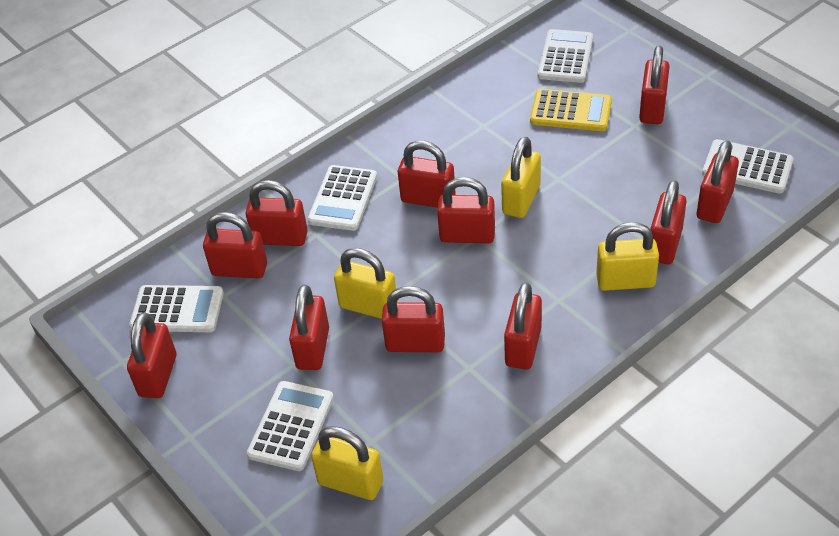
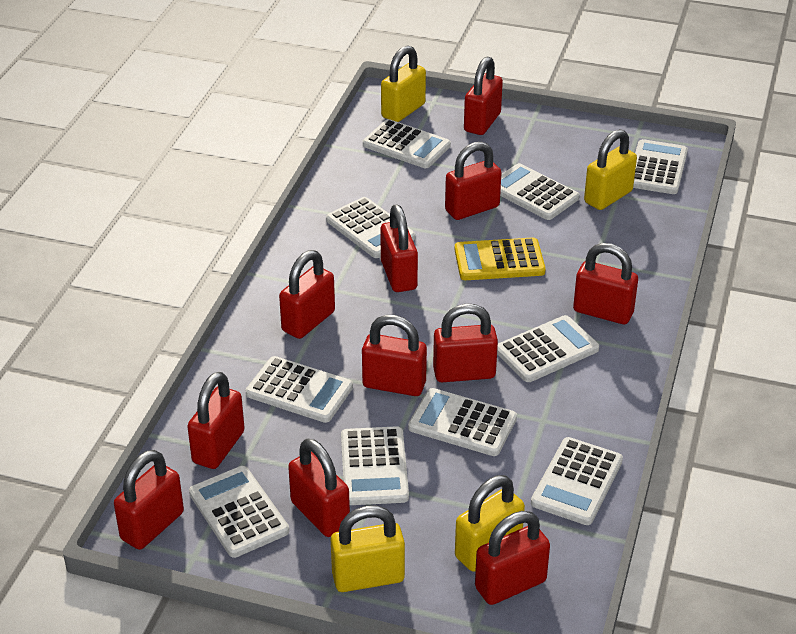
white calculator: 5 -> 10

